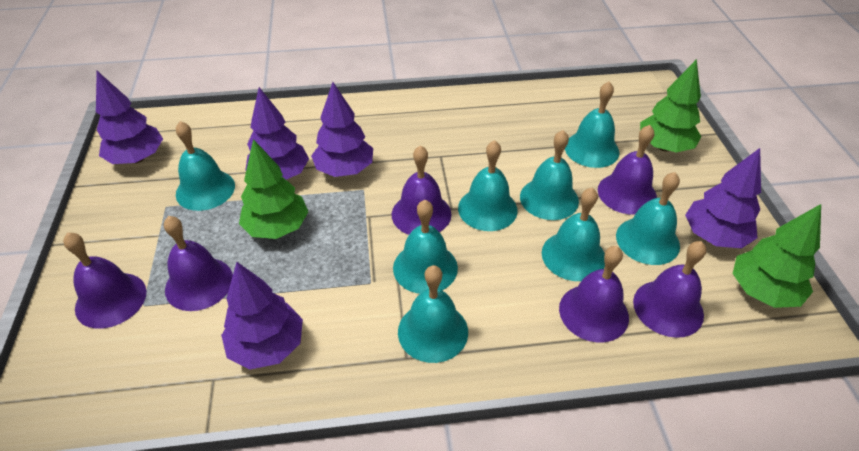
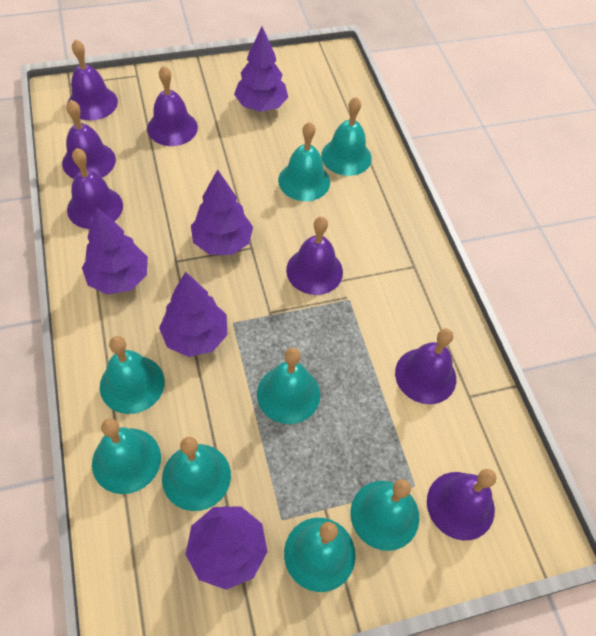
green tree: 3 -> 0
purple bell: 6 -> 7

